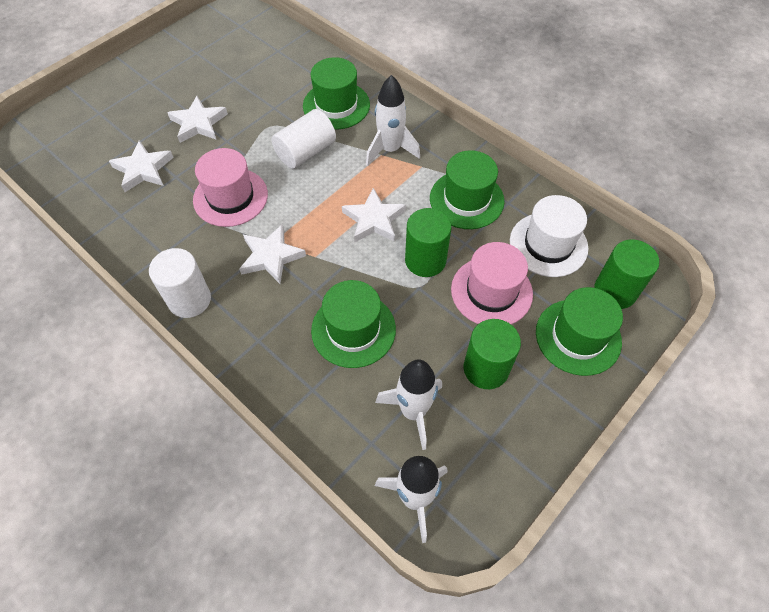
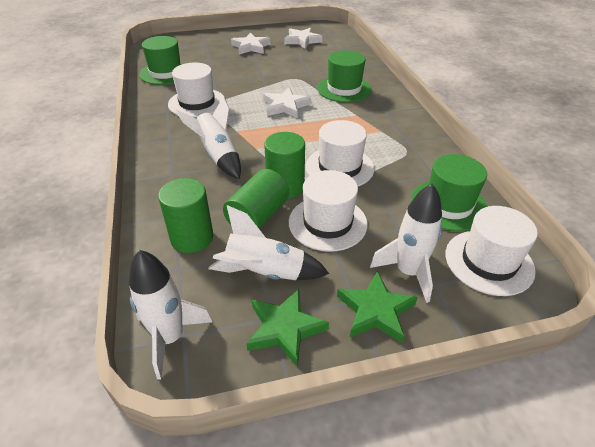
green hat: 4 -> 3
green star: 0 -> 2
pink hat: 2 -> 0
white cylinder: 2 -> 0
white hat: 1 -> 4
white rocket: 3 -> 4
white star: 4 -> 3

